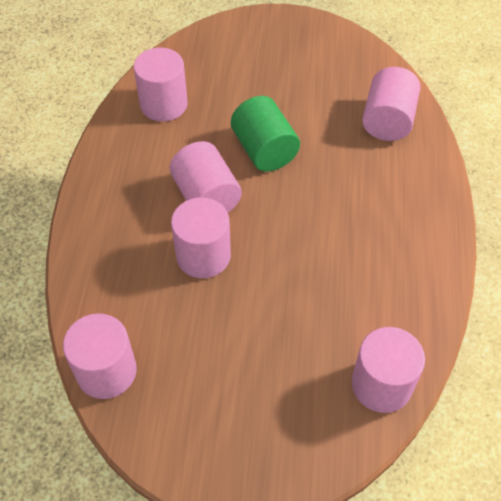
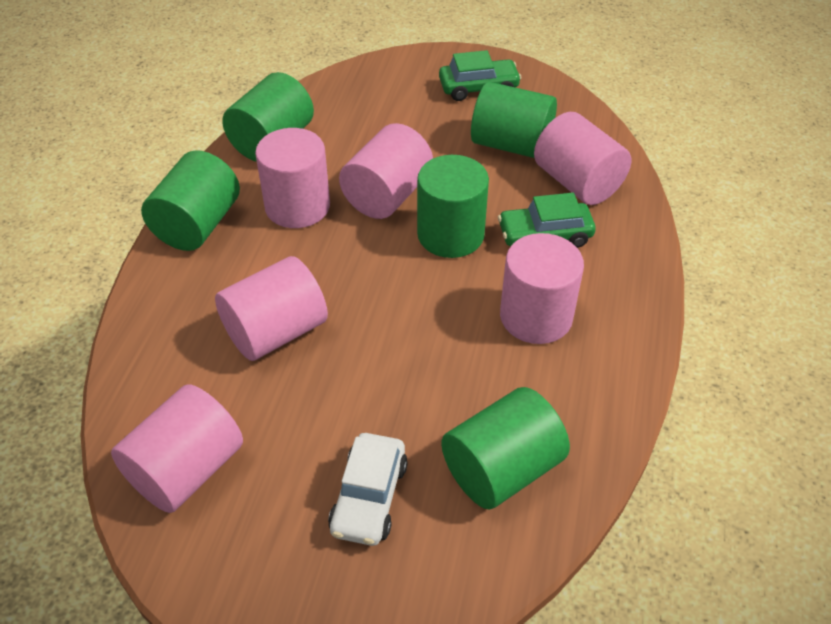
green car: 0 -> 2
green cylinder: 1 -> 5
white car: 0 -> 1

